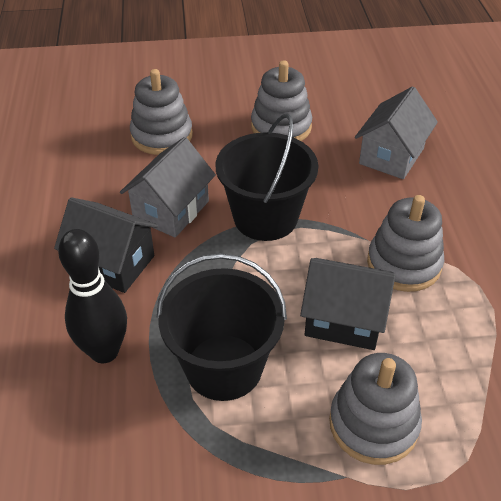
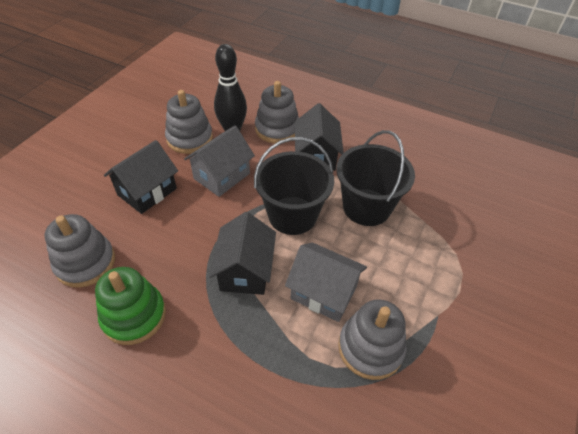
black house: 2 -> 3
green stacking toy: 0 -> 1

